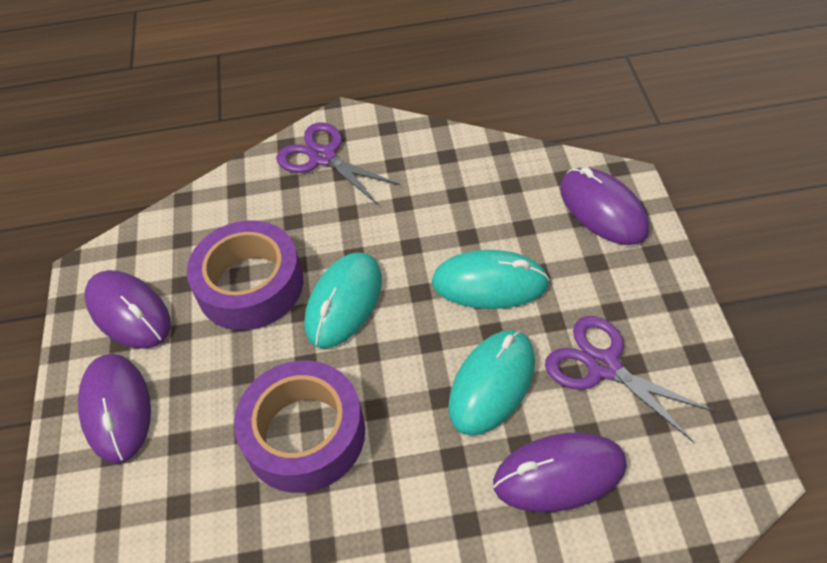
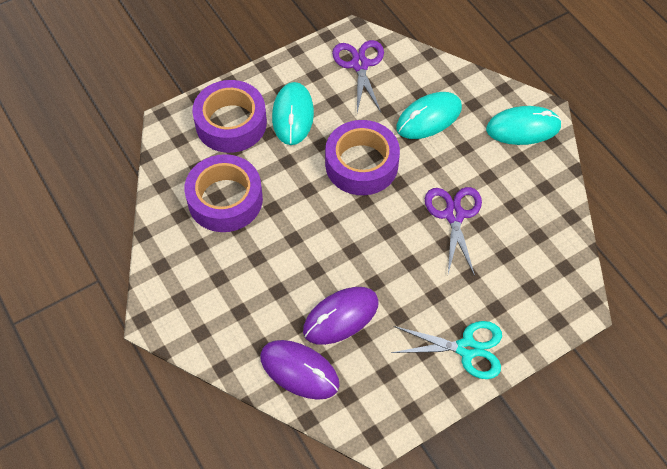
purple mouse: 4 -> 2
purple tape: 2 -> 3
turquoise scissors: 0 -> 1

